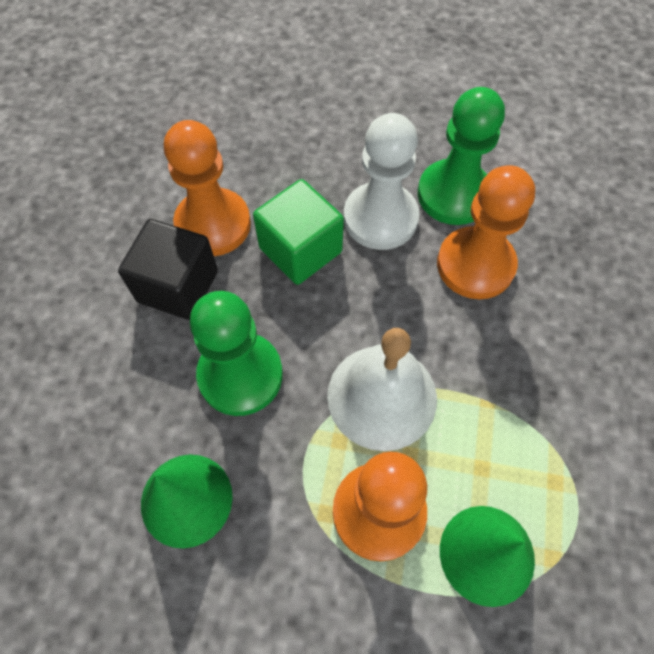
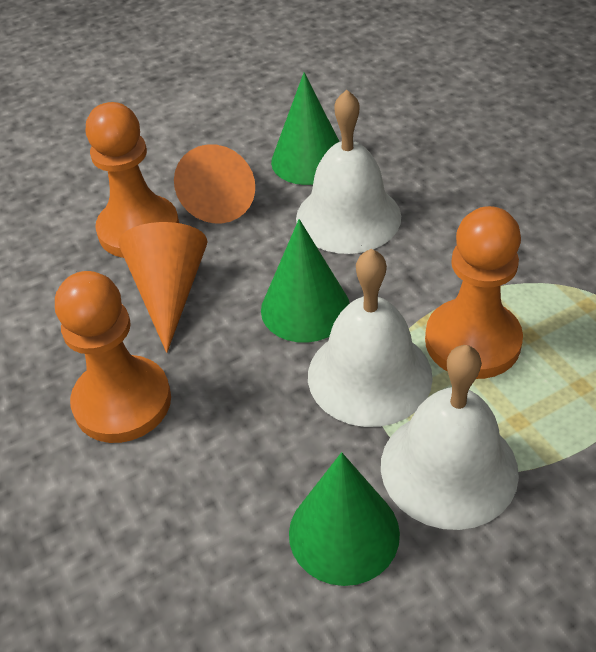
black cube: 1 -> 0
green cone: 2 -> 3
green cube: 1 -> 0
green pawn: 2 -> 0
orange cone: 0 -> 2
white bell: 1 -> 3
white pawn: 1 -> 0

